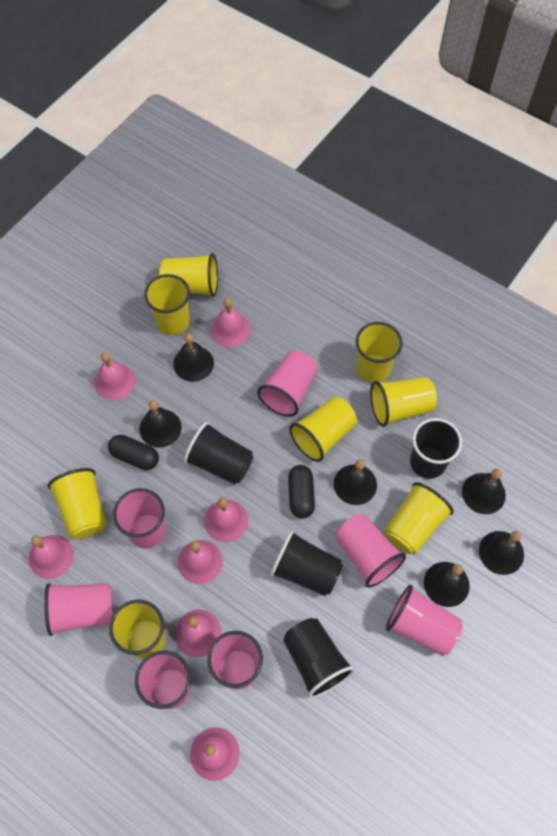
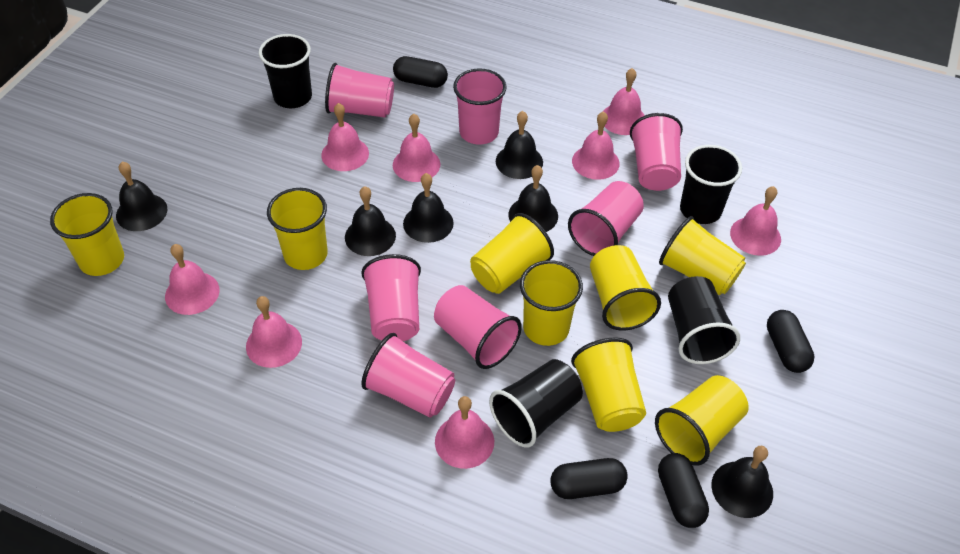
black capsule: 2 -> 4
pink bell: 7 -> 8

